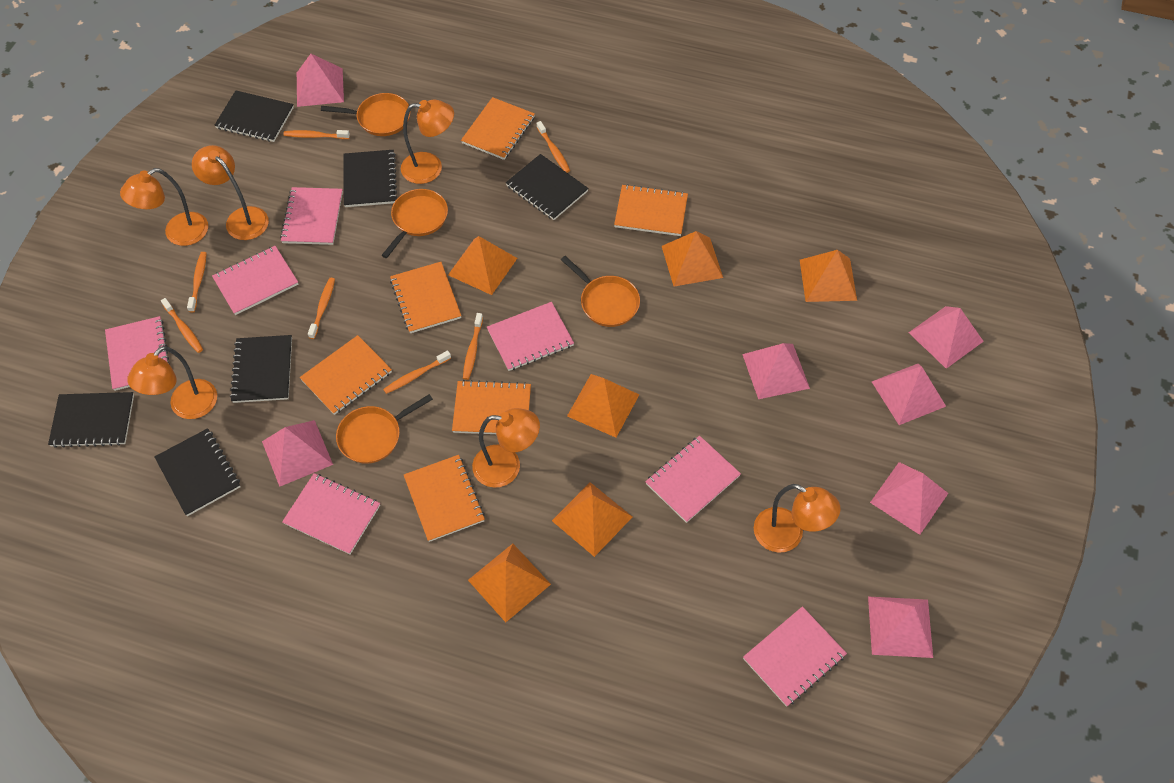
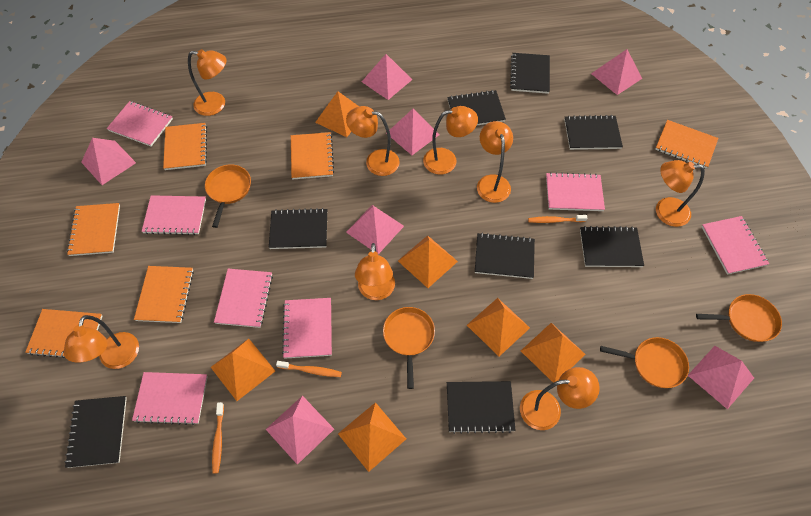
black notebook: 6 -> 8
orange lamp: 6 -> 8
orange toothbrush: 7 -> 3

